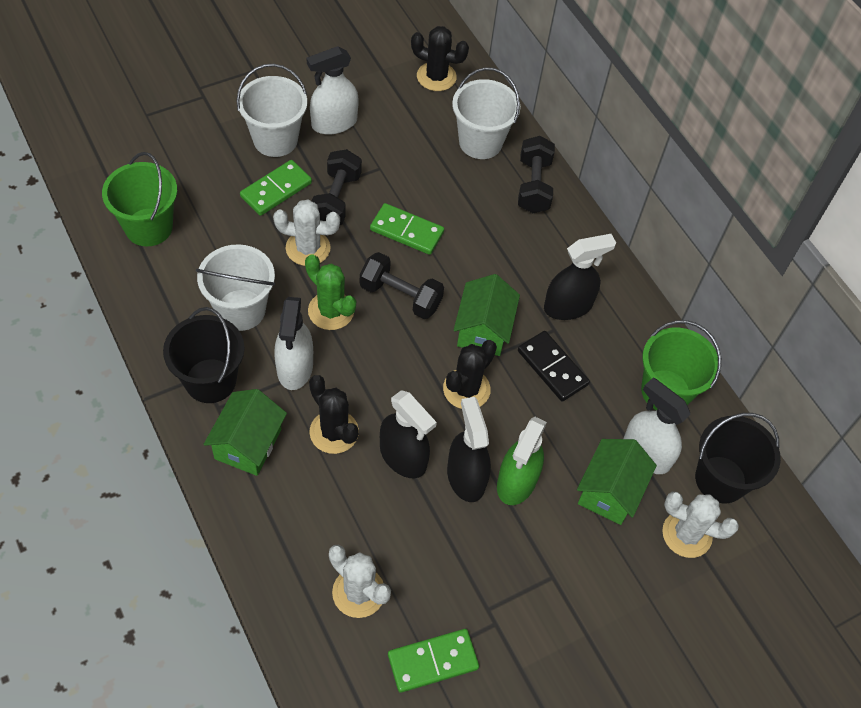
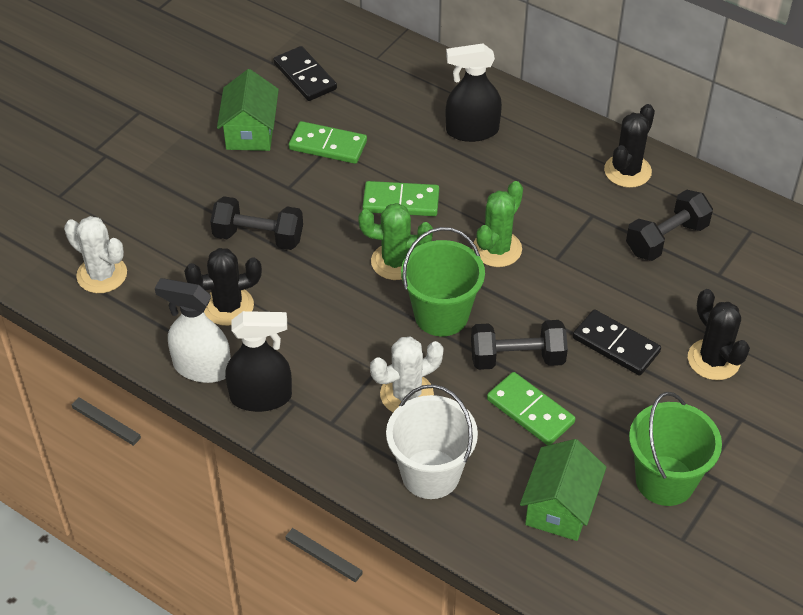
black bucket: 2 -> 0
black domino: 1 -> 2
black spray bottle: 3 -> 2
green cactus: 1 -> 2
green house: 3 -> 2
green spray bottle: 1 -> 0
white bucket: 3 -> 1
white cactus: 3 -> 2
white spray bottle: 3 -> 1

